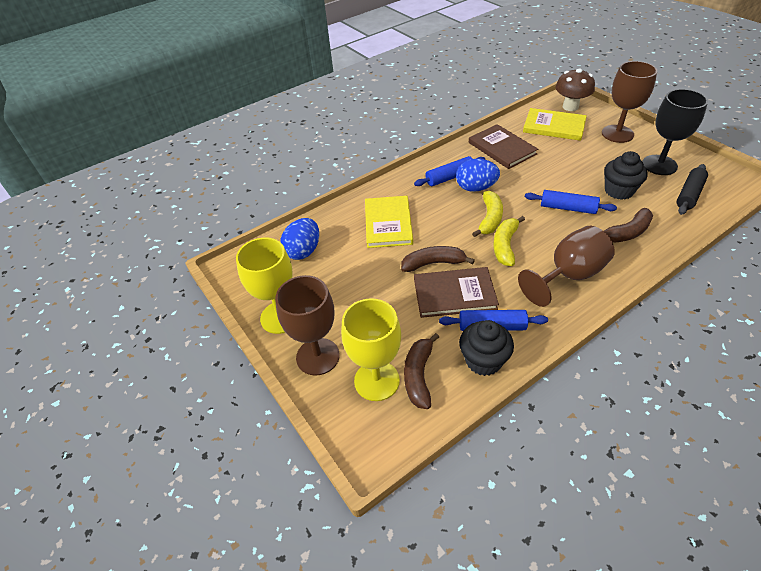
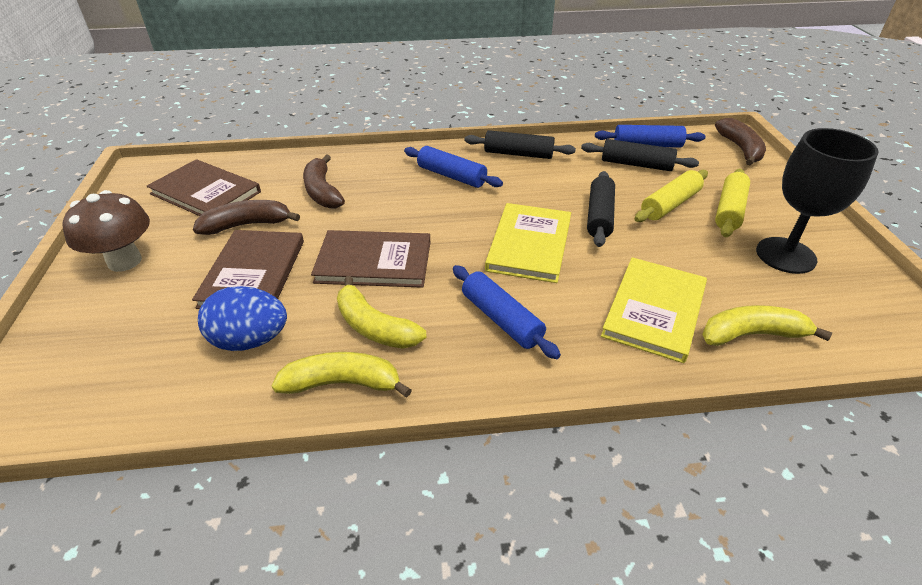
black cupcake: 2 -> 0
black rolling pin: 1 -> 3
blue egg: 2 -> 1
brown book: 2 -> 3
brown goblet: 3 -> 0
yellow banana: 2 -> 3
yellow goblet: 2 -> 0
yellow rolling pin: 0 -> 2

